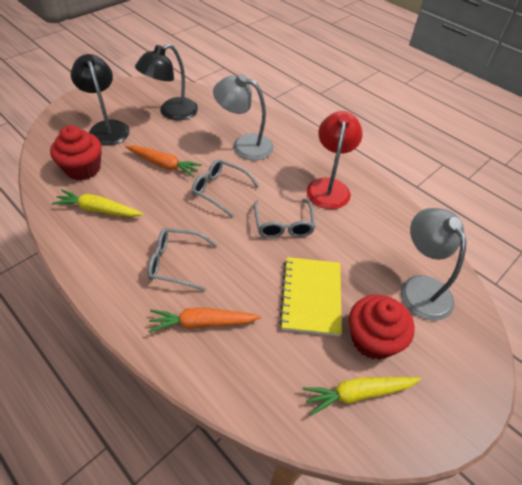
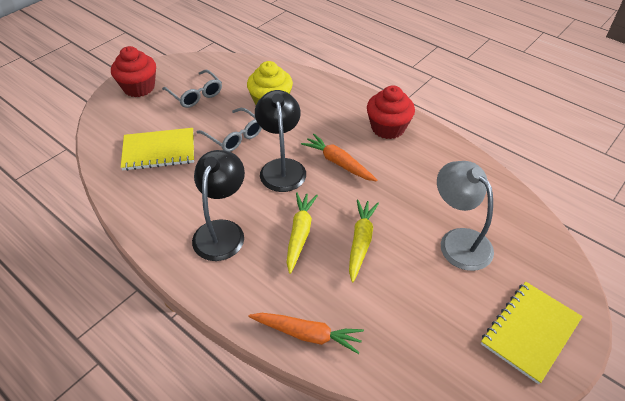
grey glasses: 3 -> 2
grey lamp: 2 -> 1
red lamp: 1 -> 0
yellow cupcake: 0 -> 1
yellow notebook: 1 -> 2

